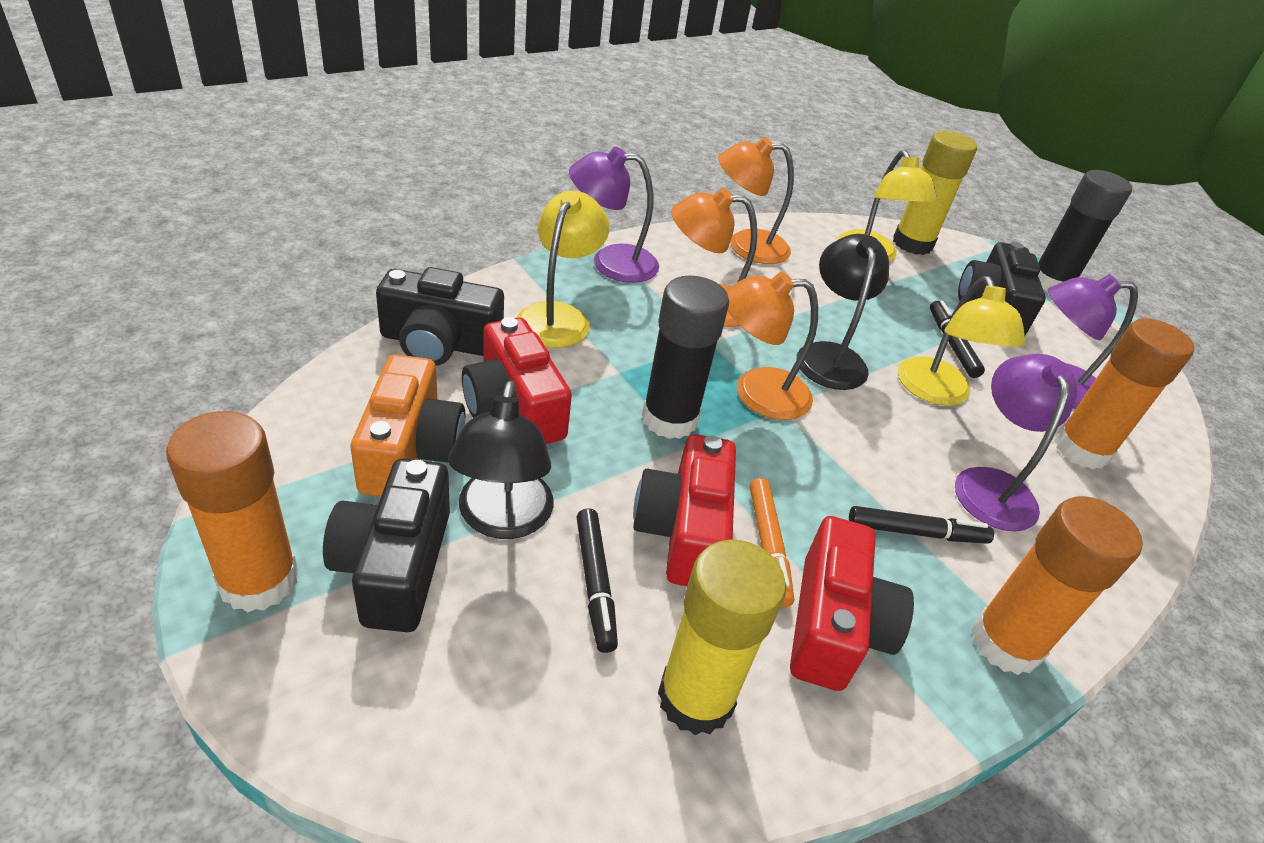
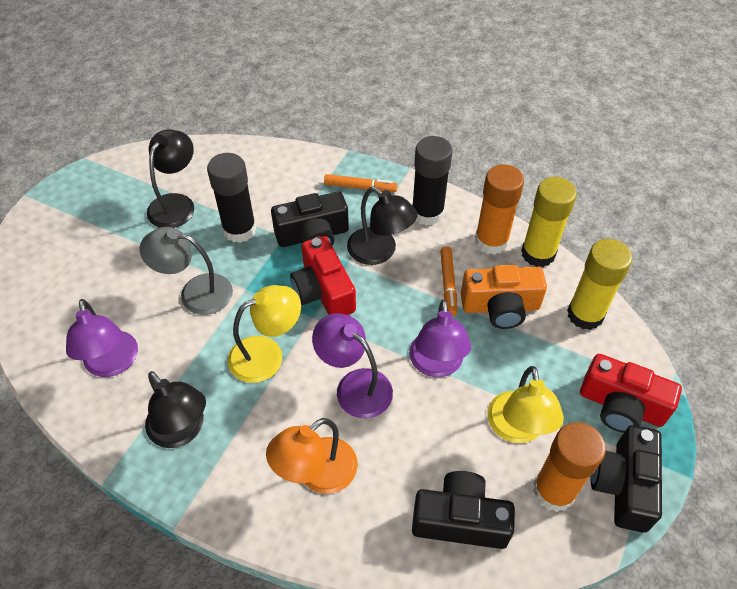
black lamp: 2 -> 3
black marker: 3 -> 0
grey lamp: 0 -> 1
orange glue stick: 3 -> 2
orange lamp: 3 -> 1
orange marker: 1 -> 2
red camera: 3 -> 2
yellow lamp: 3 -> 2

